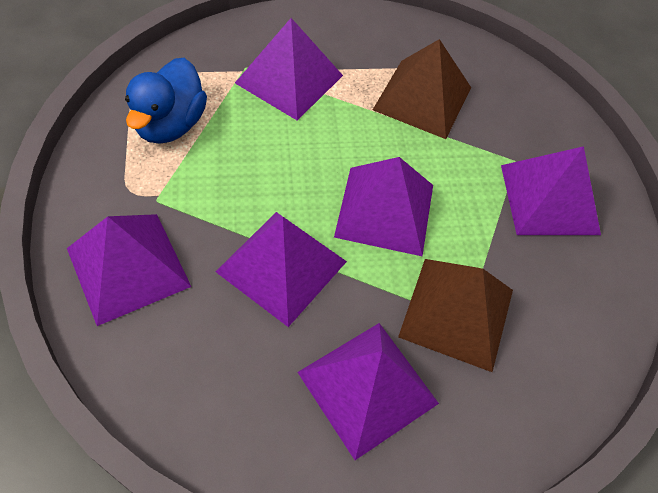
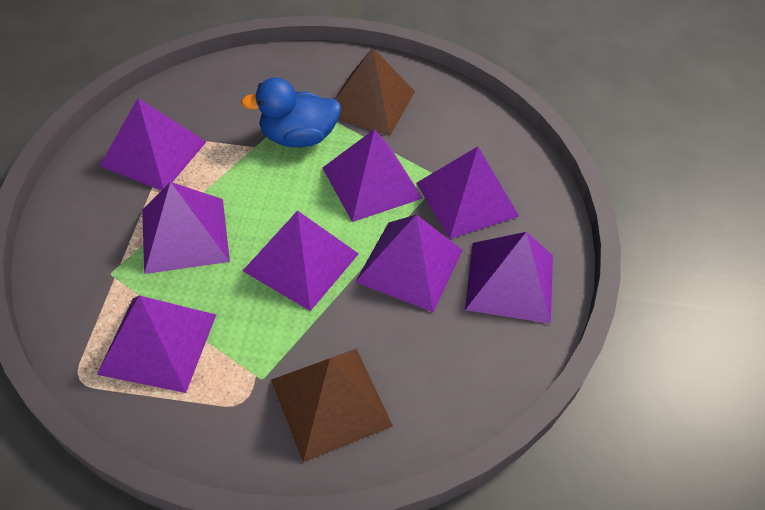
purple pyramid: 6 -> 8

